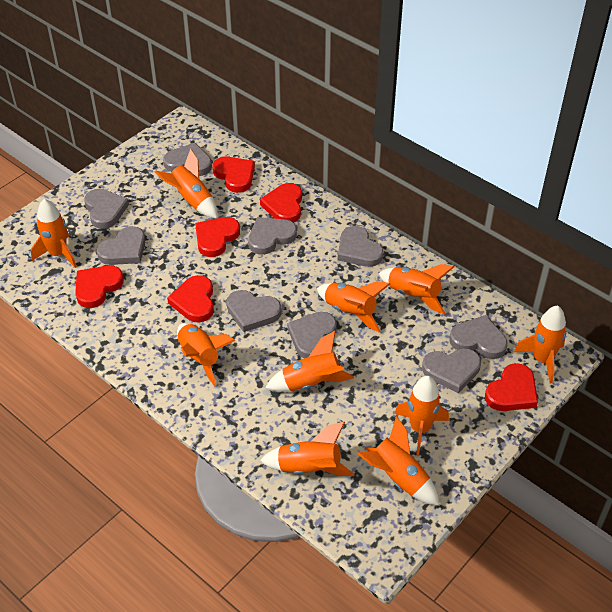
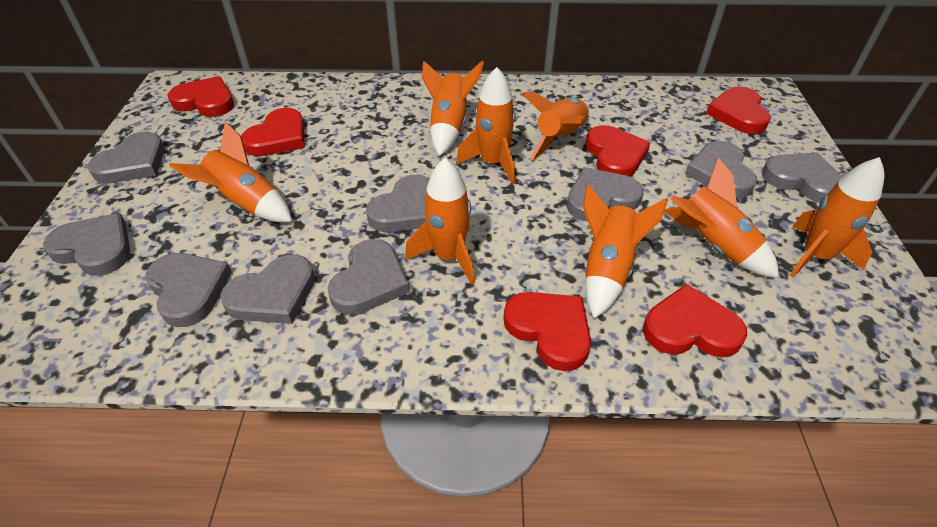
orange rocket: 10 -> 8

